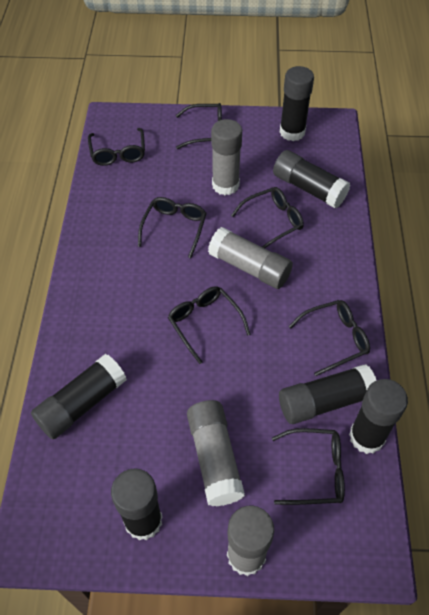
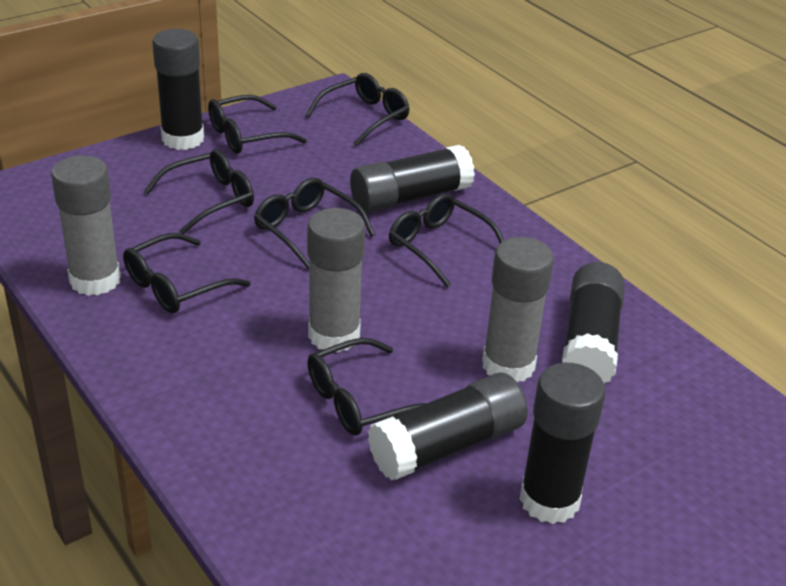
black glue stick: 6 -> 5
grey glue stick: 4 -> 3

